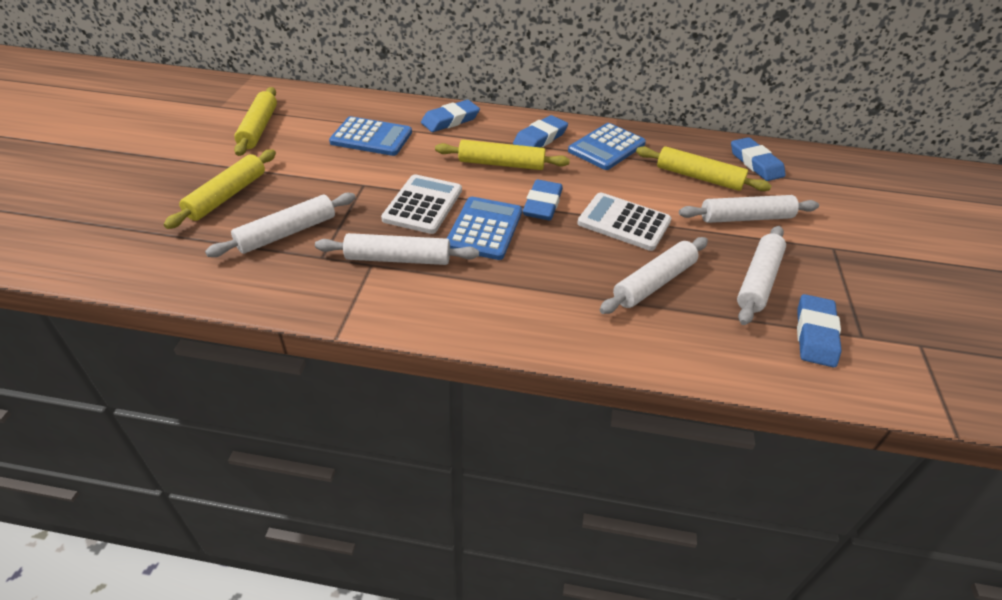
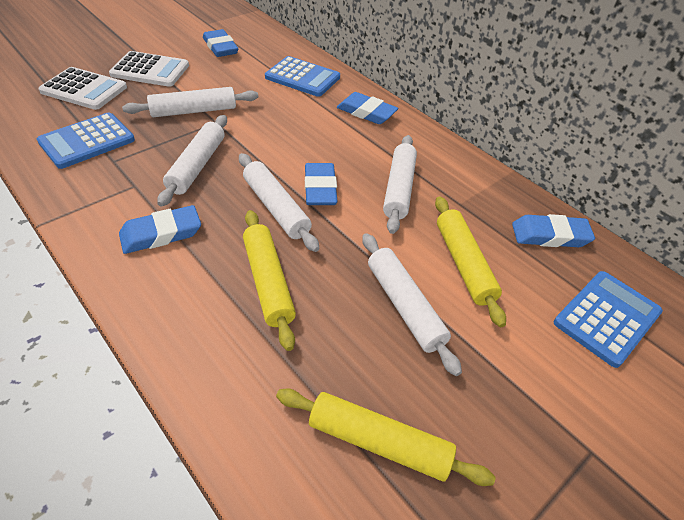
yellow rolling pin: 4 -> 3

